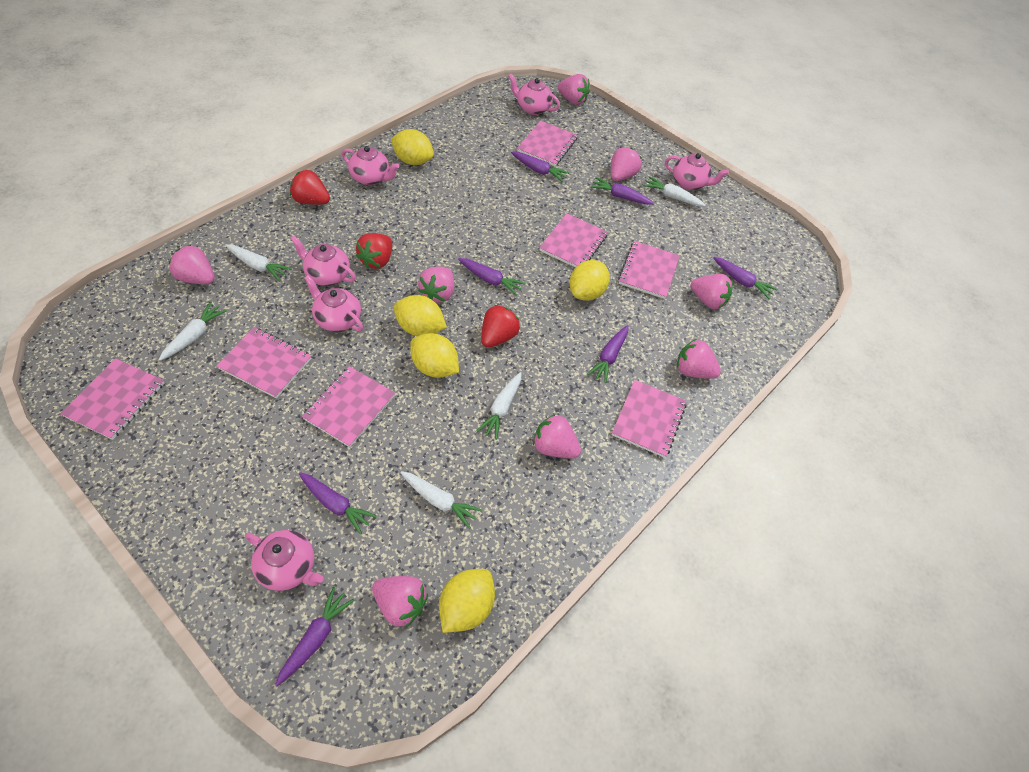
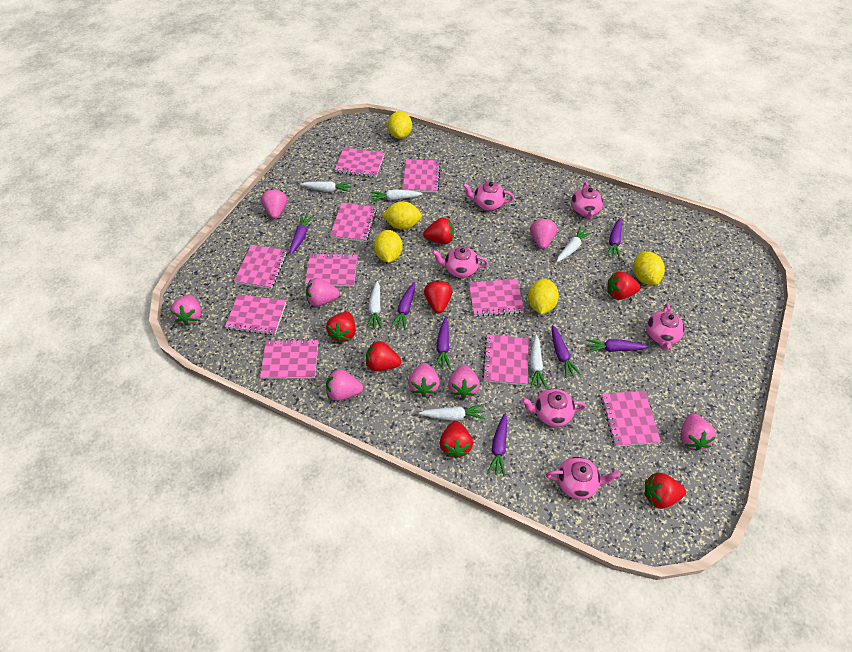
pink notebook: 7 -> 10
red strawberry: 3 -> 7
white carrot: 5 -> 6

